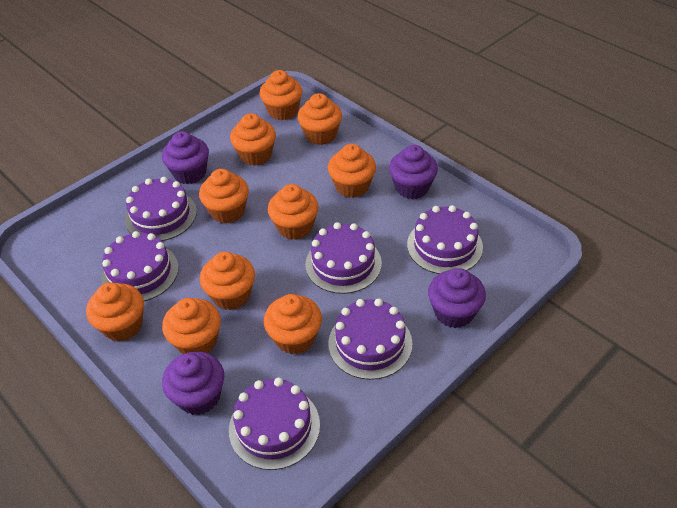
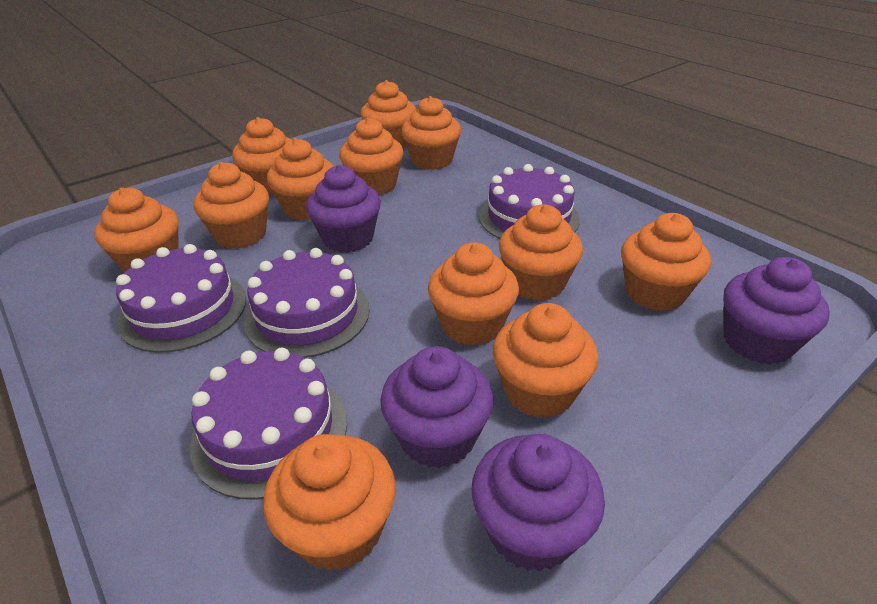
orange cupcake: 10 -> 12
purple cake: 6 -> 4

